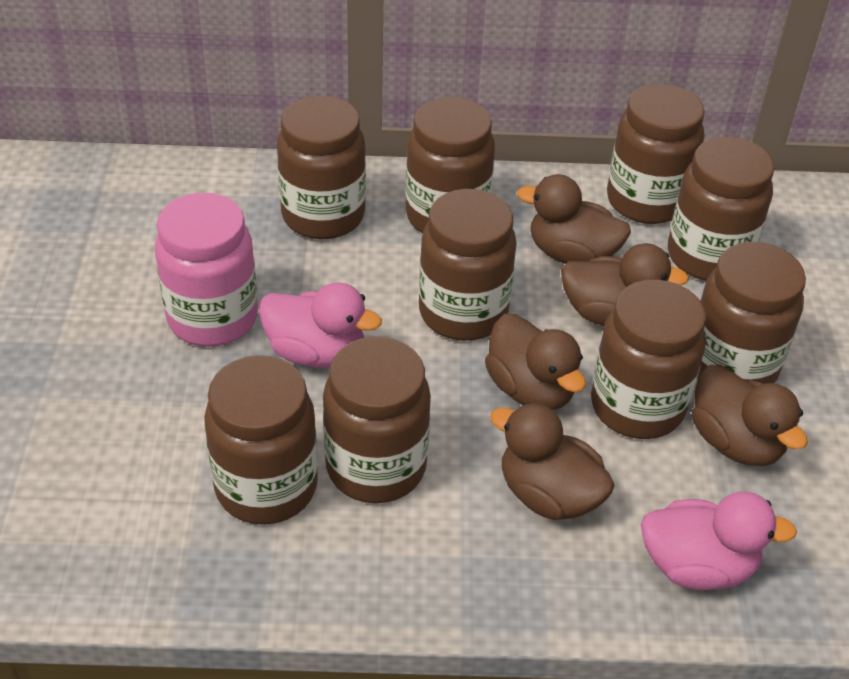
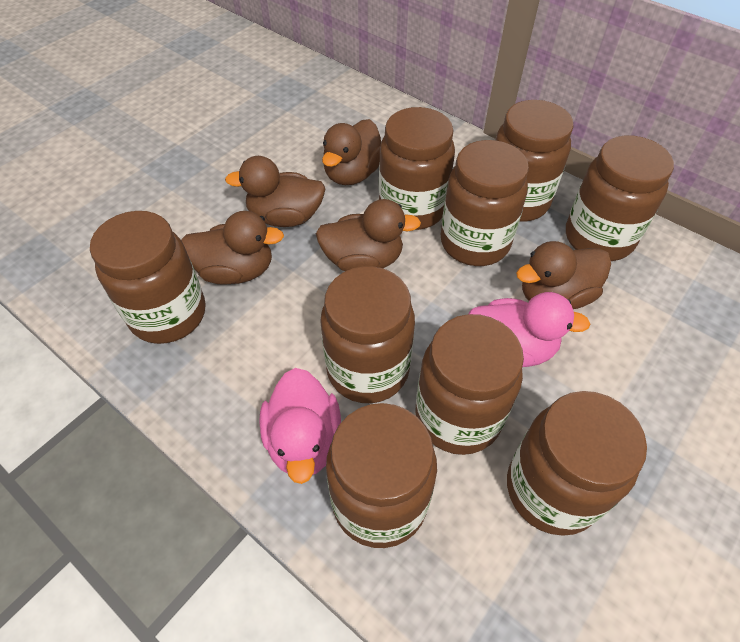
pink jar: 1 -> 0

